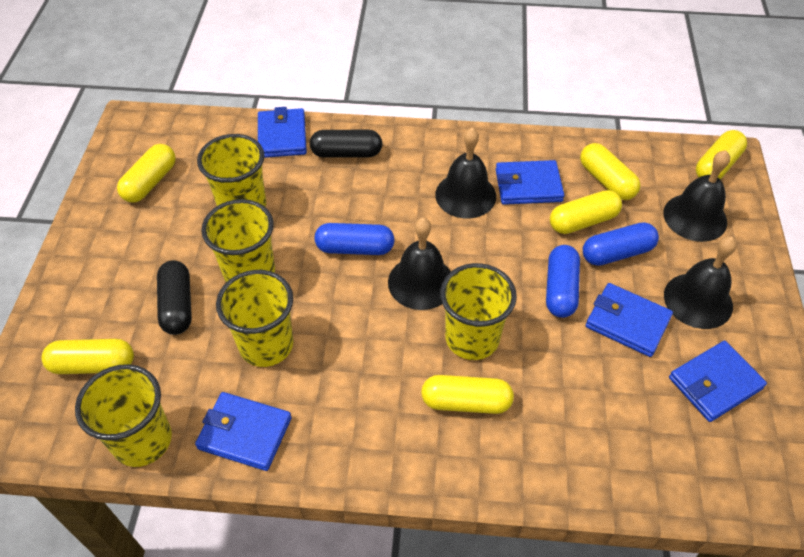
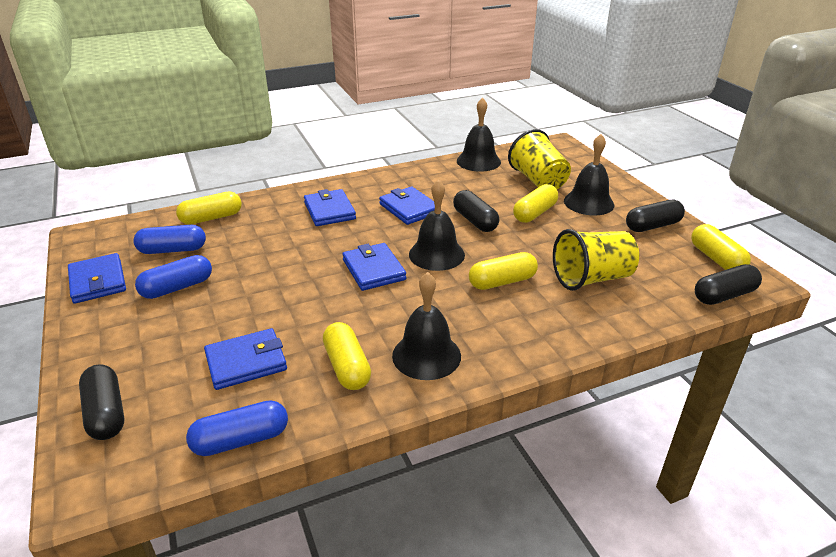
black capsule: 2 -> 4
yellow capsule: 6 -> 5
yellow cup: 5 -> 2

